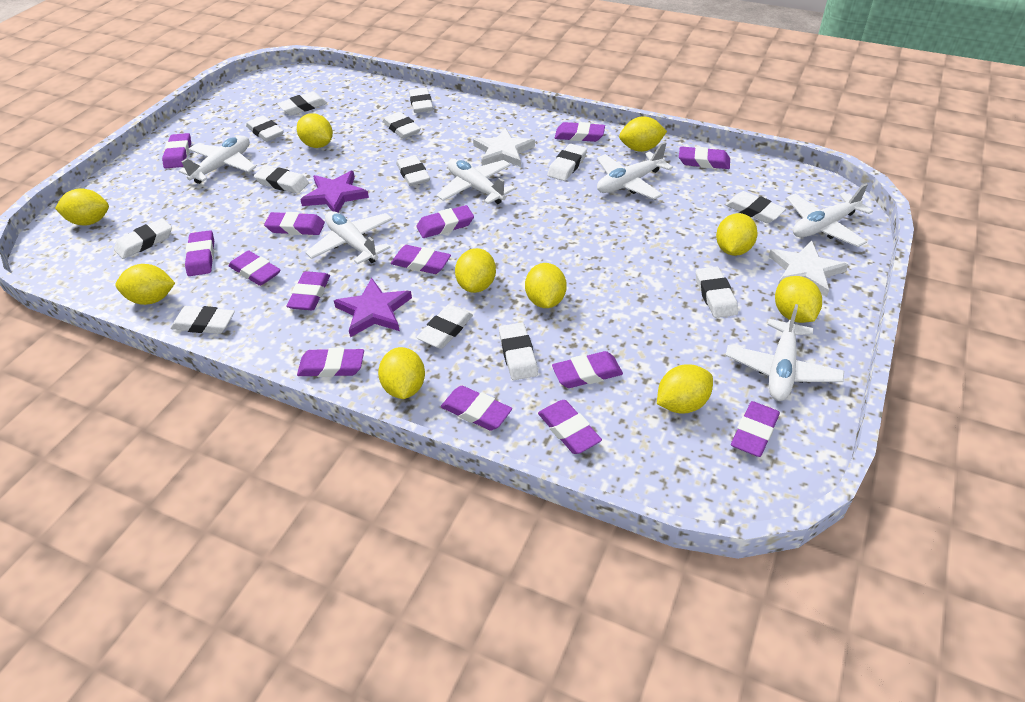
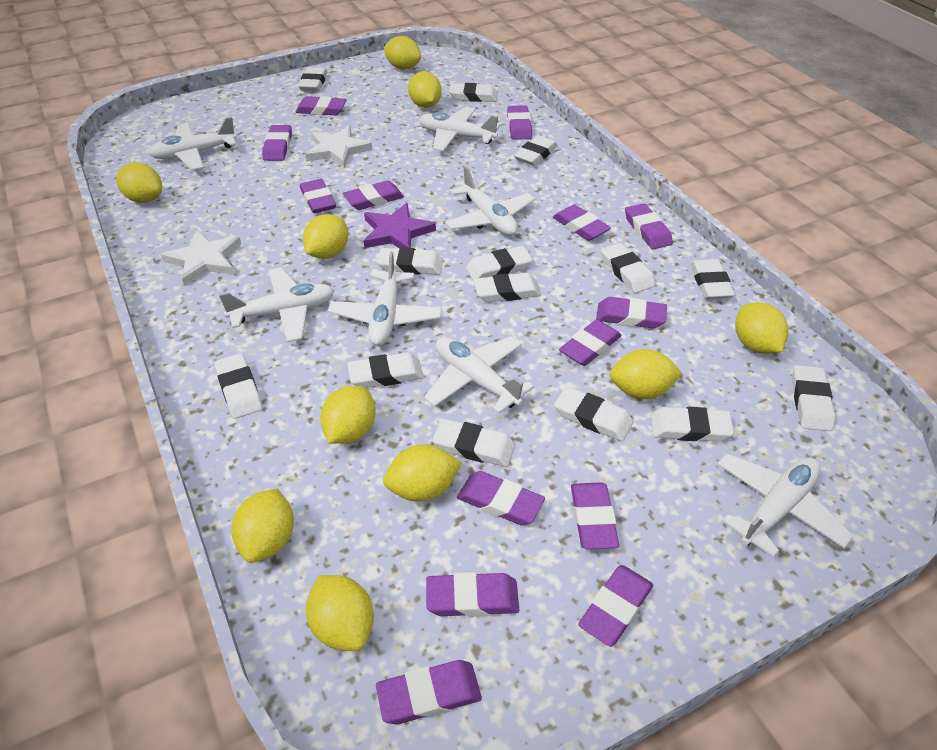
purple star: 2 -> 1
white eraser: 13 -> 14
white plane: 6 -> 7

